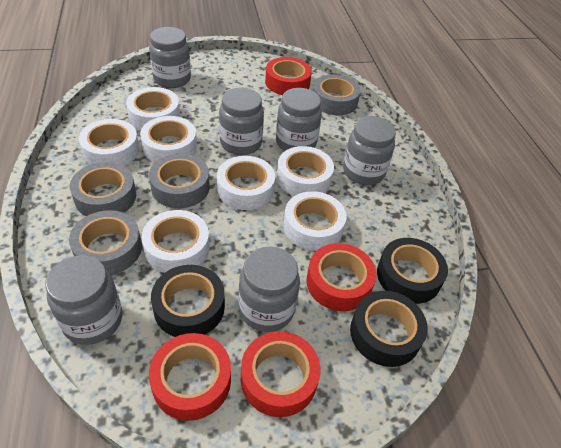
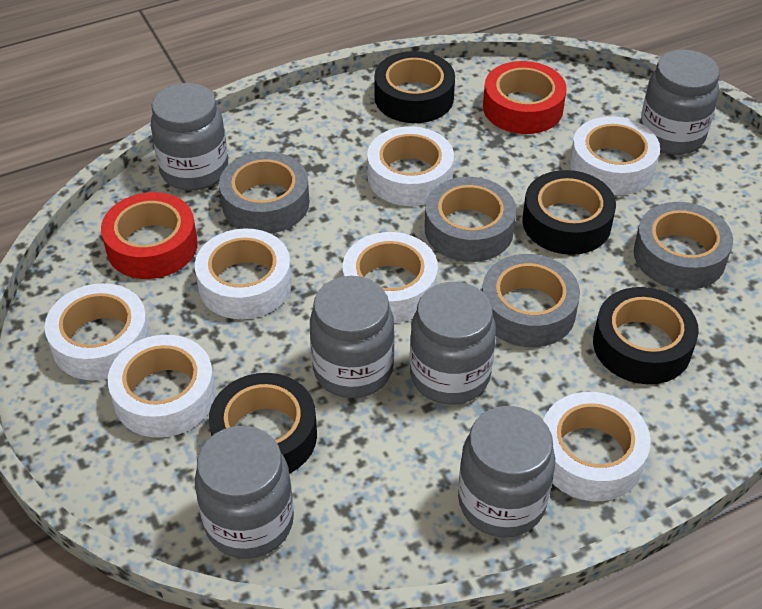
black tape: 3 -> 4
red tape: 4 -> 2

